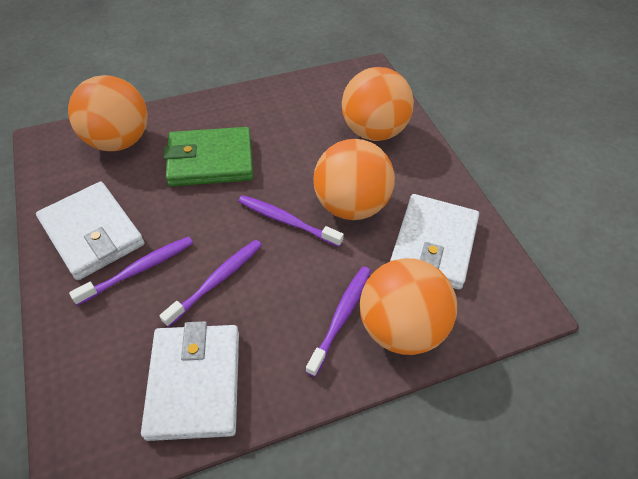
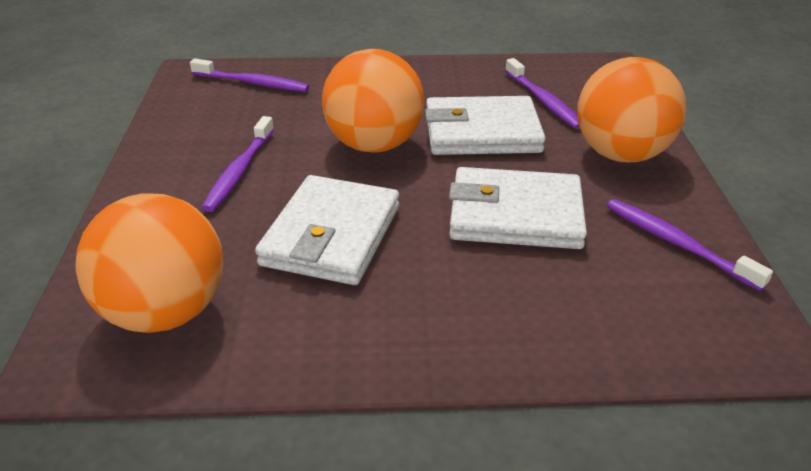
green wallet: 1 -> 0
orange ball: 4 -> 3

